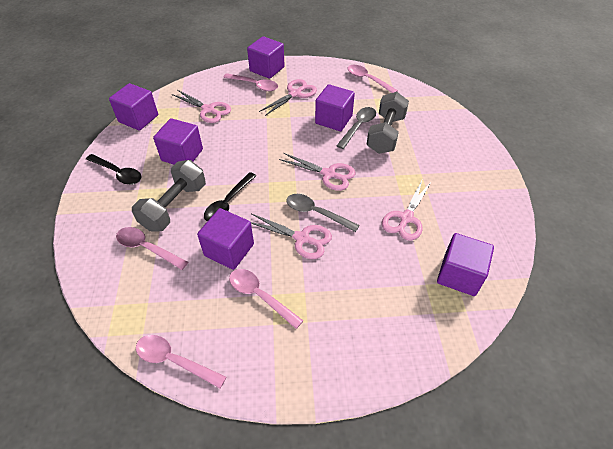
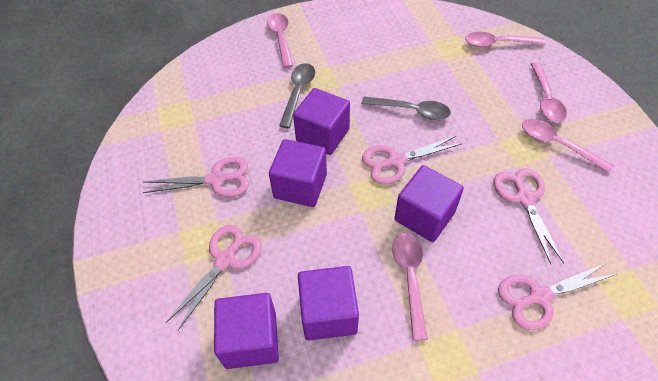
black spoon: 2 -> 0
grey dumbbell: 2 -> 0
purple cube: 6 -> 5

